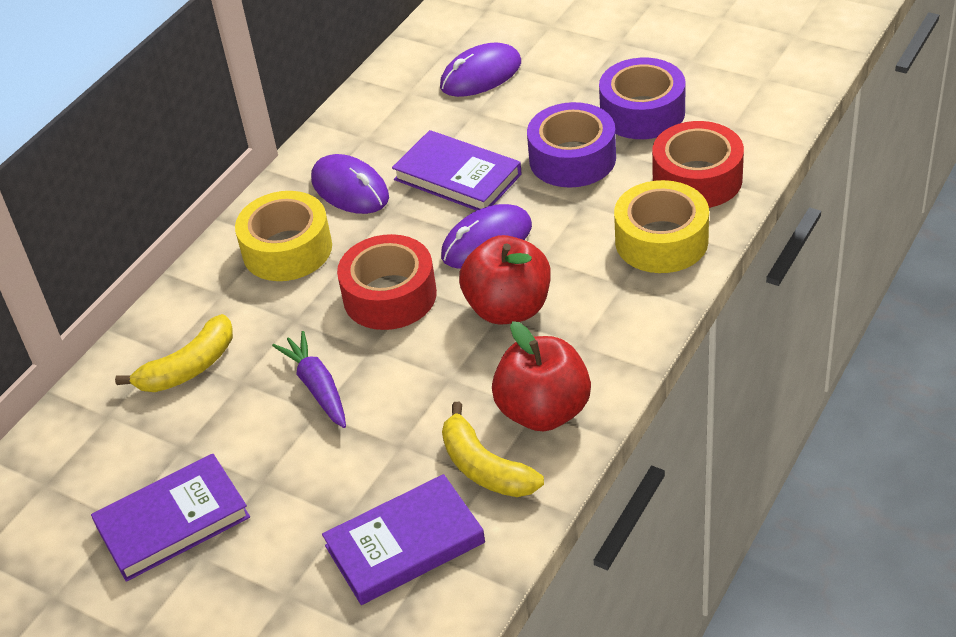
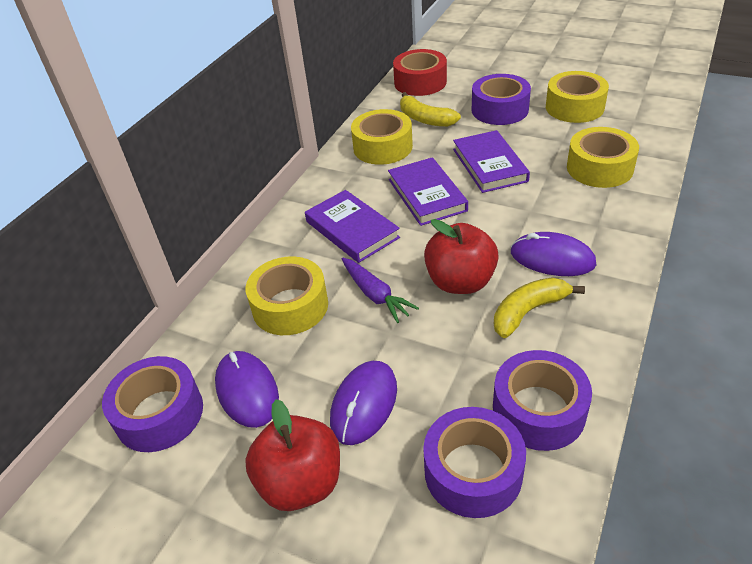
purple tape: 2 -> 4
red tape: 2 -> 1
yellow tape: 2 -> 4

